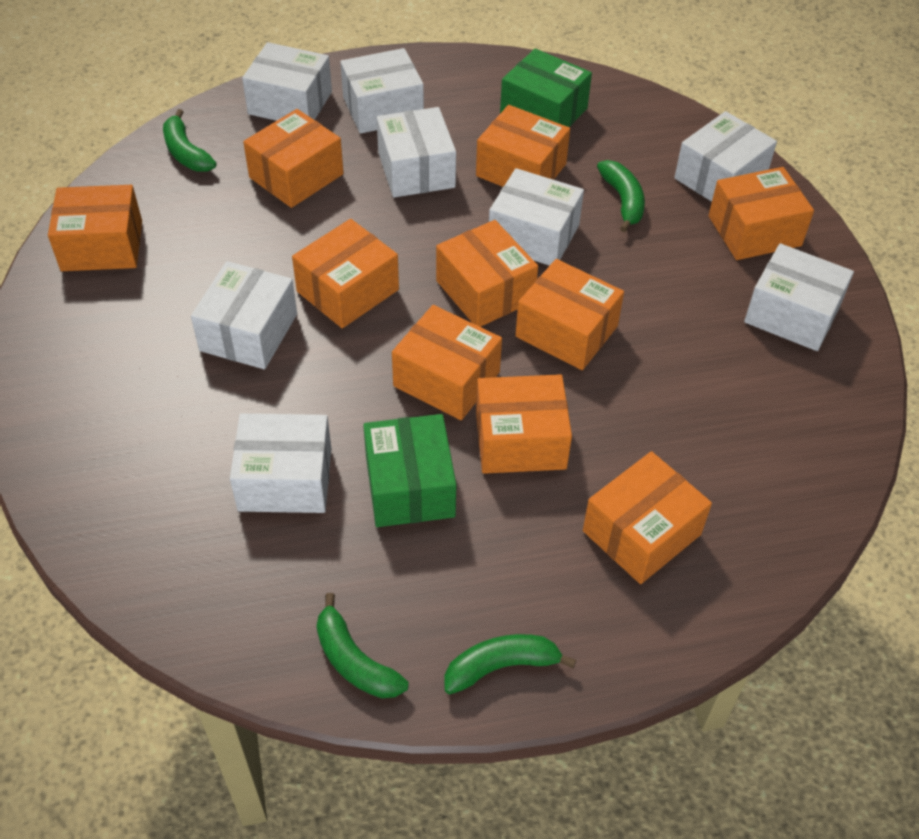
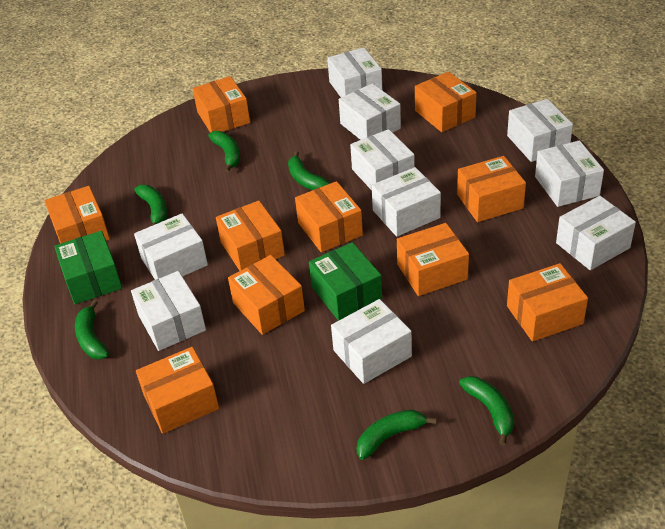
green banana: 4 -> 6
white box: 8 -> 10

